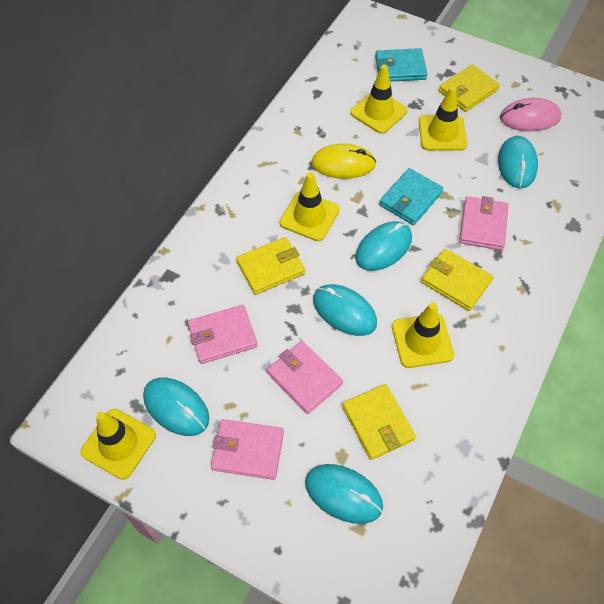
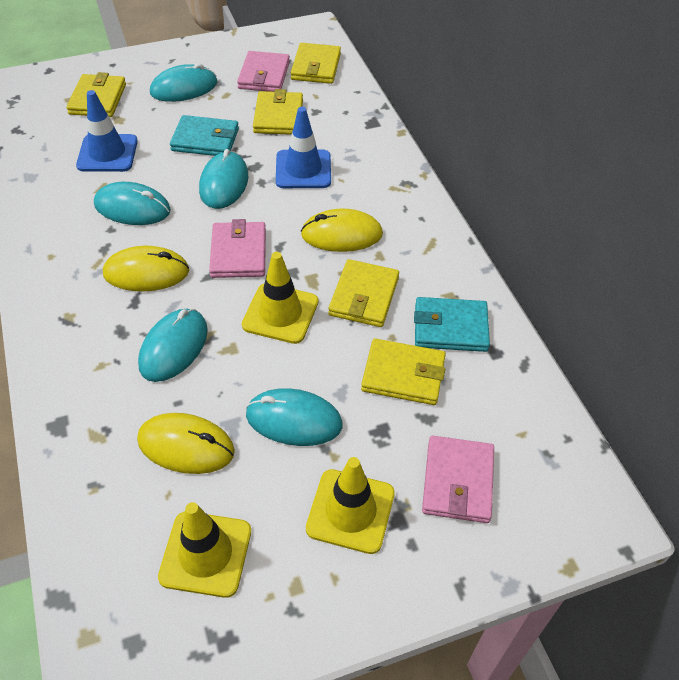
blue traffic cone: 0 -> 2
pink mouse: 1 -> 0
pink wallet: 4 -> 3
yellow mouse: 1 -> 3
yellow traffic cone: 5 -> 3
yellow wallet: 4 -> 5

